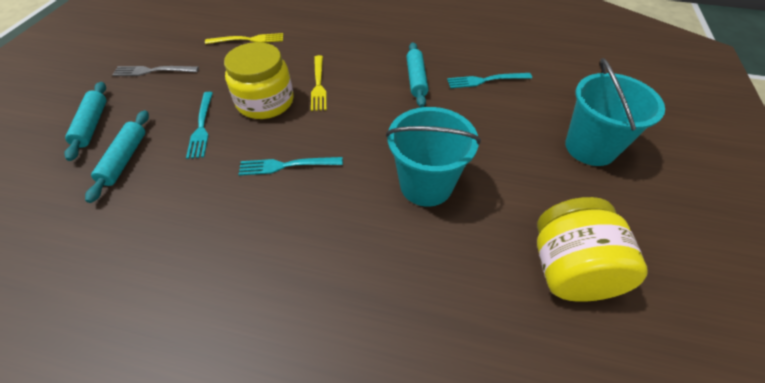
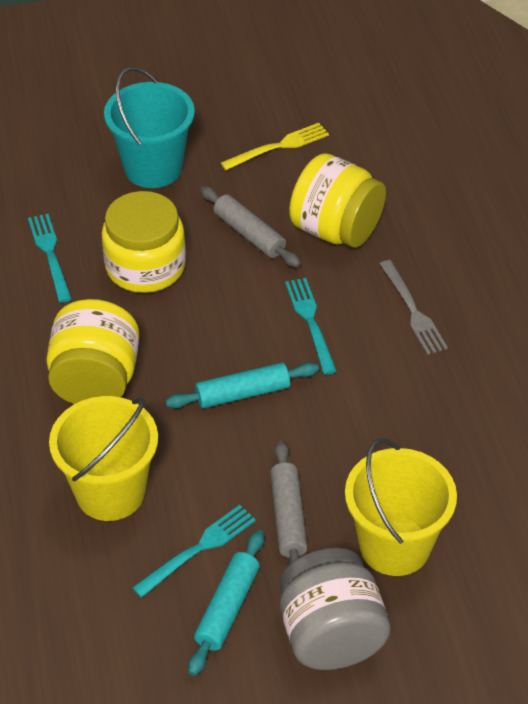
grey jar: 0 -> 1
grey rolling pin: 0 -> 2
turquoise bucket: 2 -> 1
turquoise rolling pin: 3 -> 2
yellow bucket: 0 -> 2
yellow fork: 2 -> 1
yellow jar: 2 -> 3

